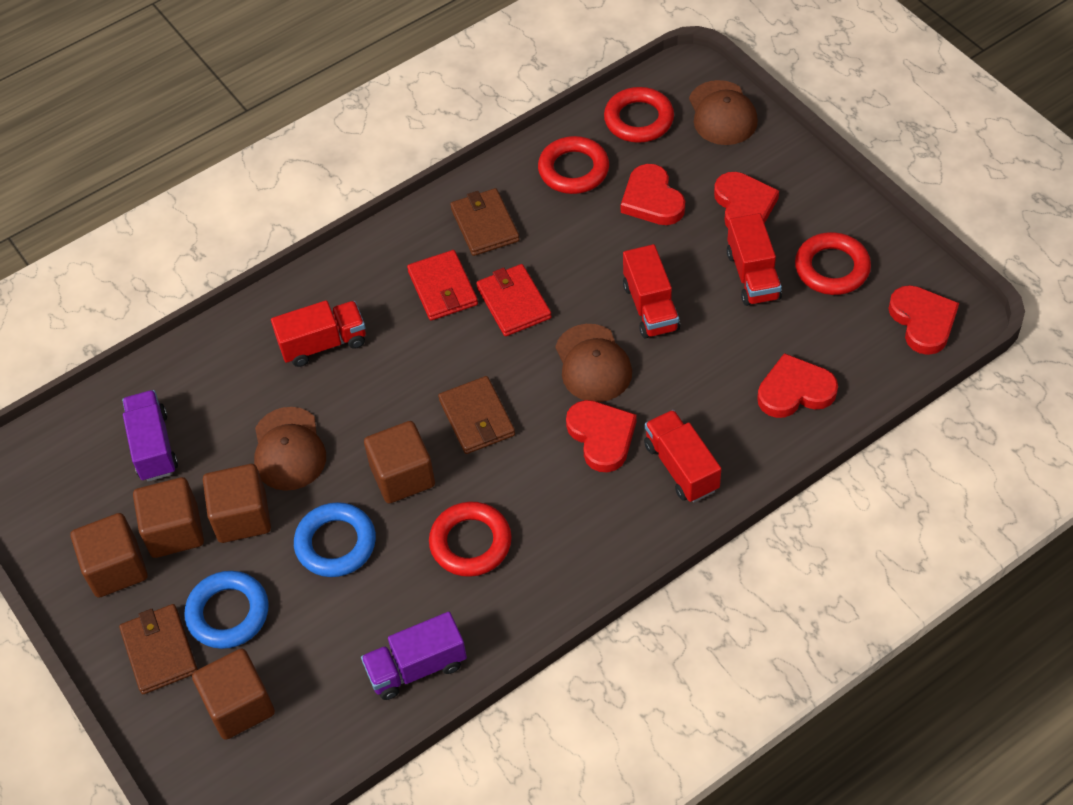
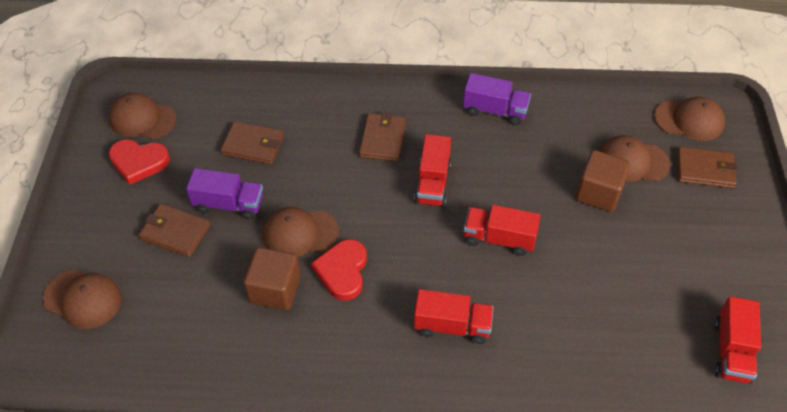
blue ring: 2 -> 0
brown cap: 3 -> 5
brown cube: 5 -> 2
brown wallet: 3 -> 4
red heart: 5 -> 2
red ring: 4 -> 0
red wallet: 2 -> 0

